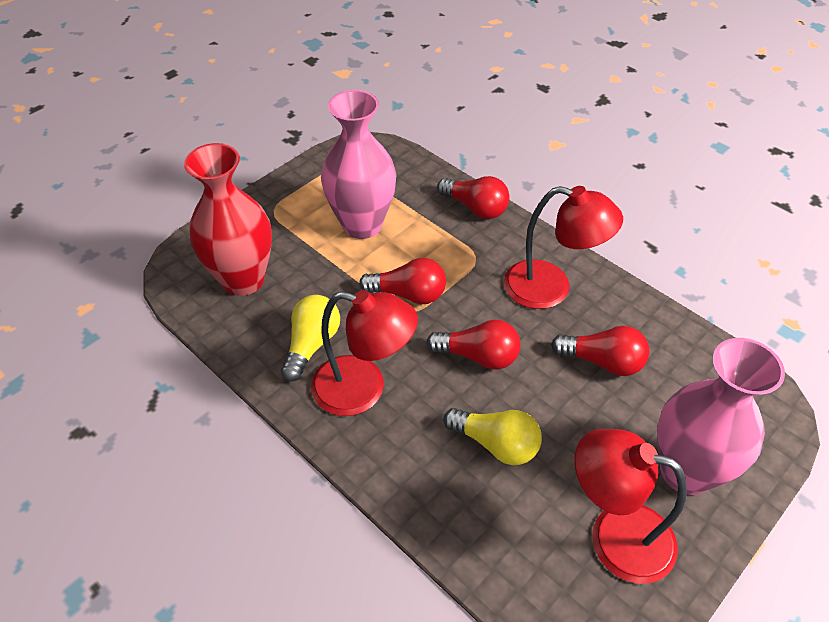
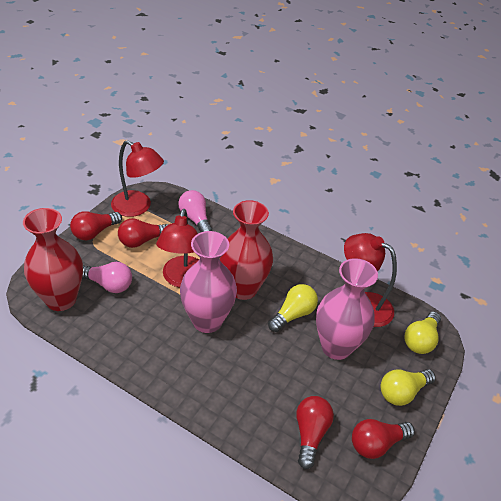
pink light bulb: 0 -> 2
red vase: 1 -> 2
yellow light bulb: 2 -> 3

